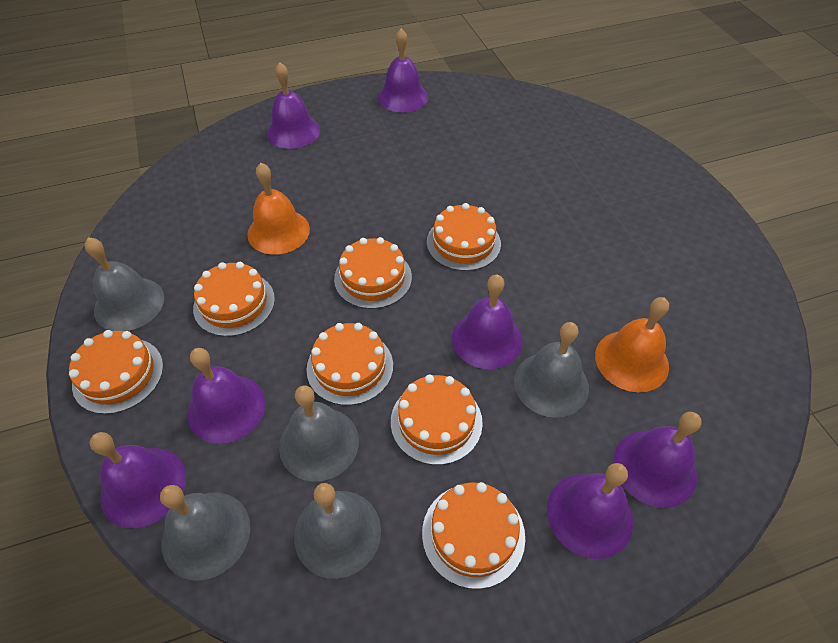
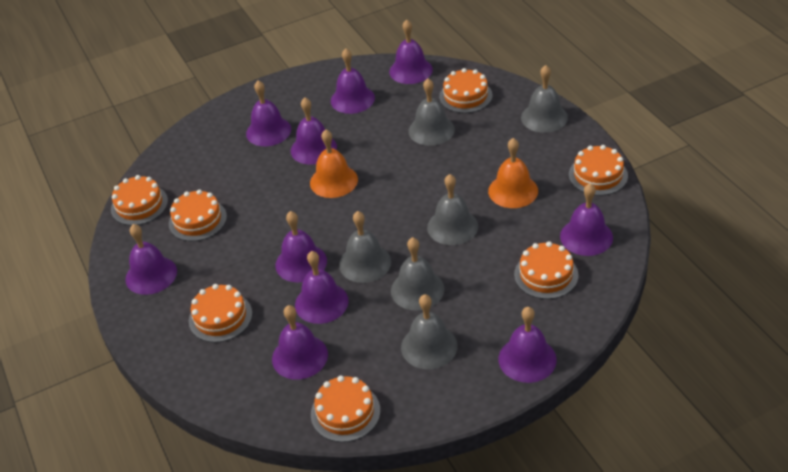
grey bell: 5 -> 6
purple bell: 7 -> 10

